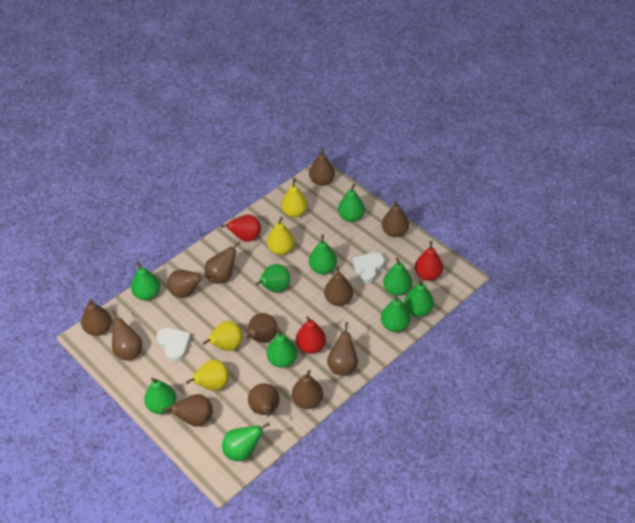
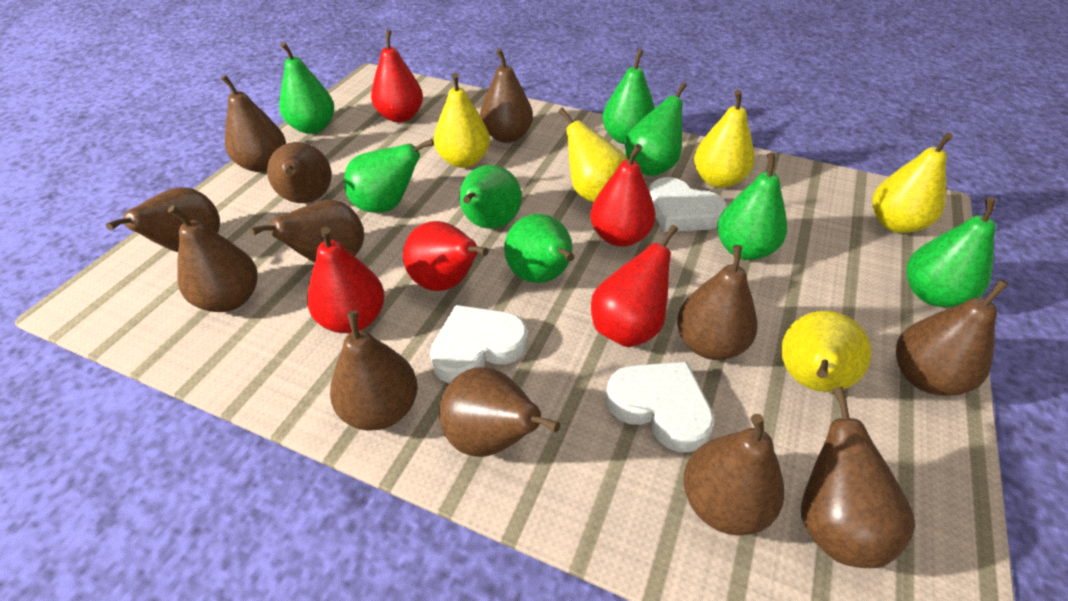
green pear: 10 -> 8
red pear: 3 -> 5
white heart: 2 -> 3
yellow pear: 4 -> 5

